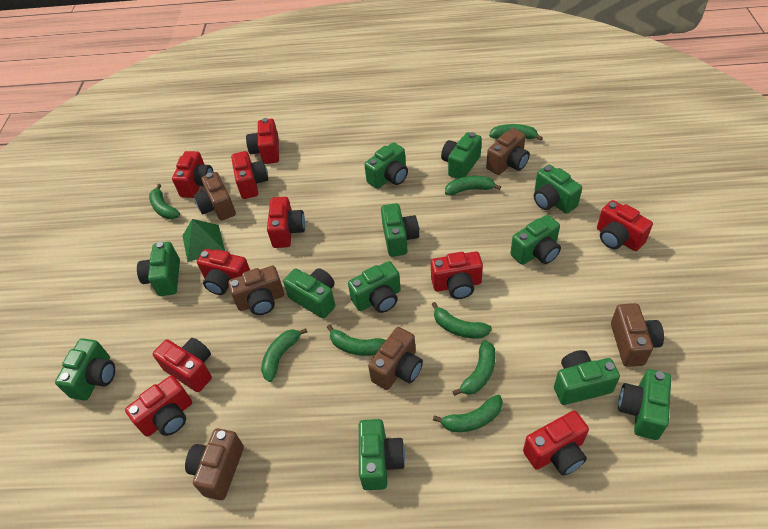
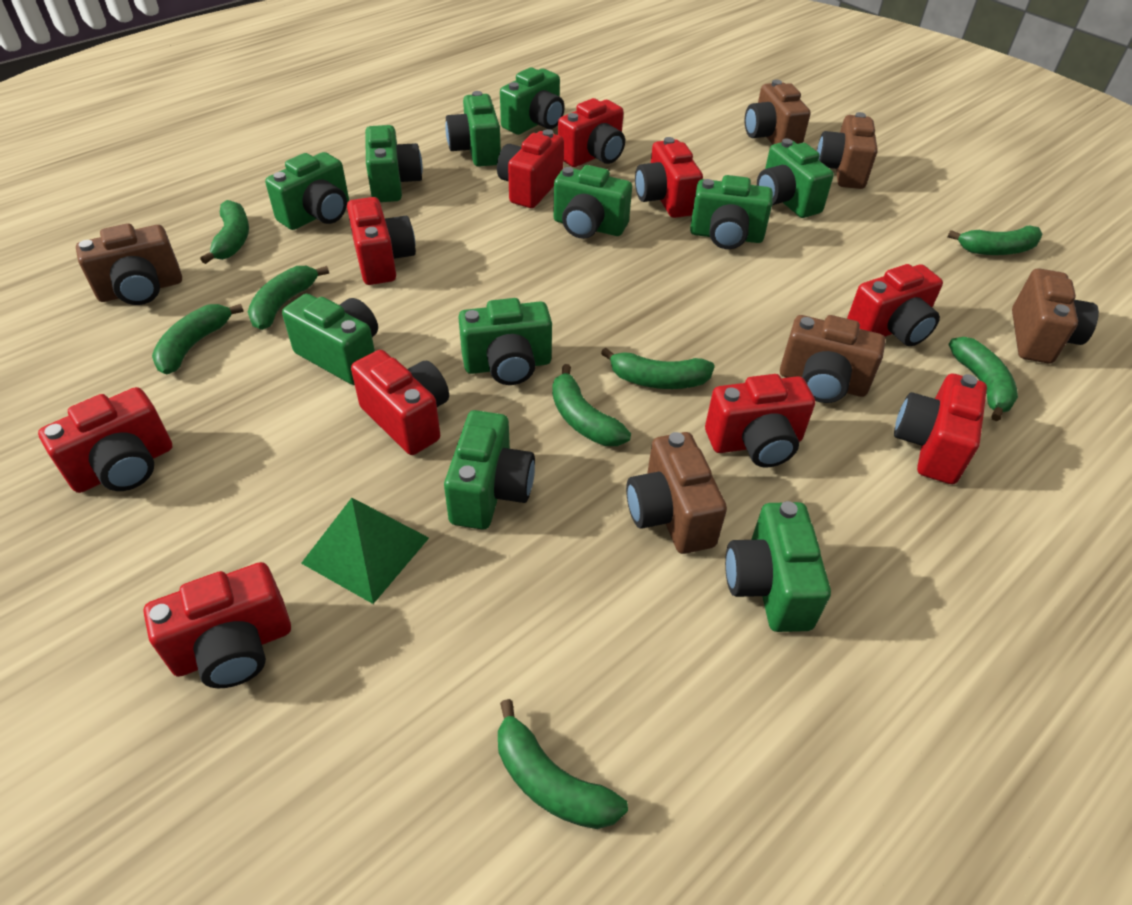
green camera: 12 -> 11

